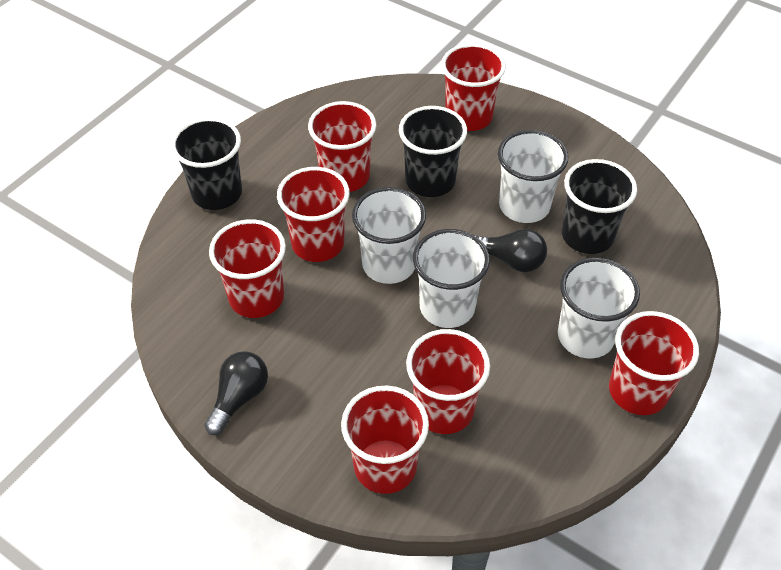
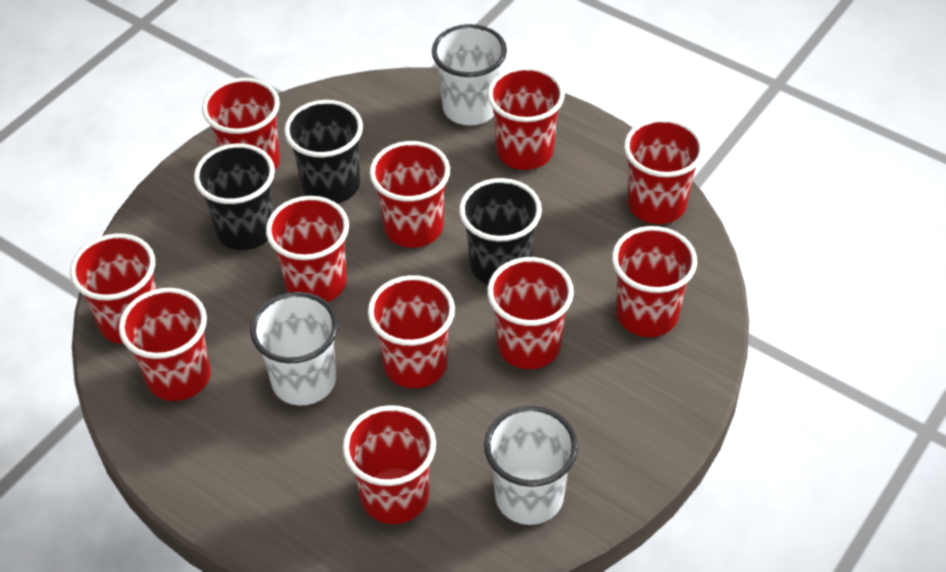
black light bulb: 2 -> 0
red cup: 7 -> 11
white cup: 4 -> 3

